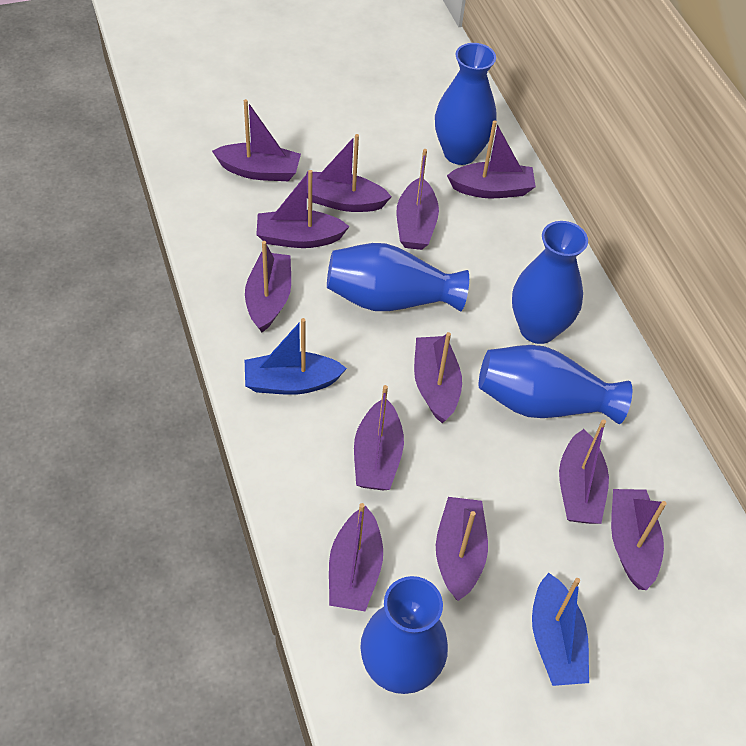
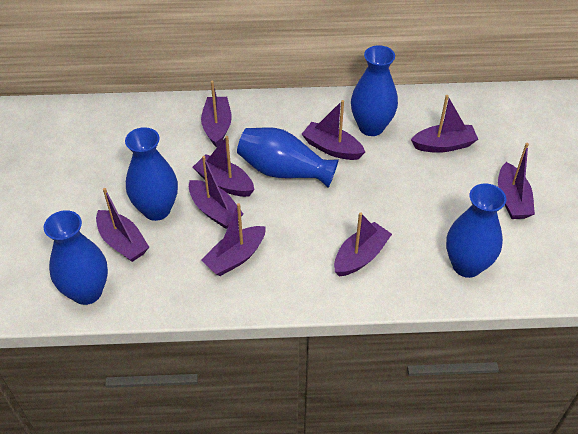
blue boat: 2 -> 0
purple boat: 12 -> 9

